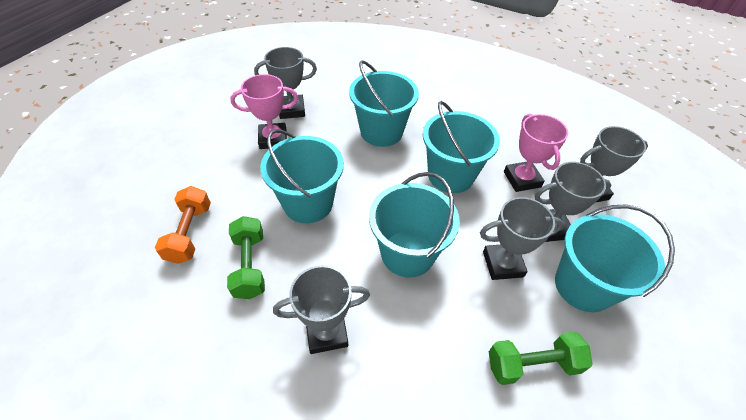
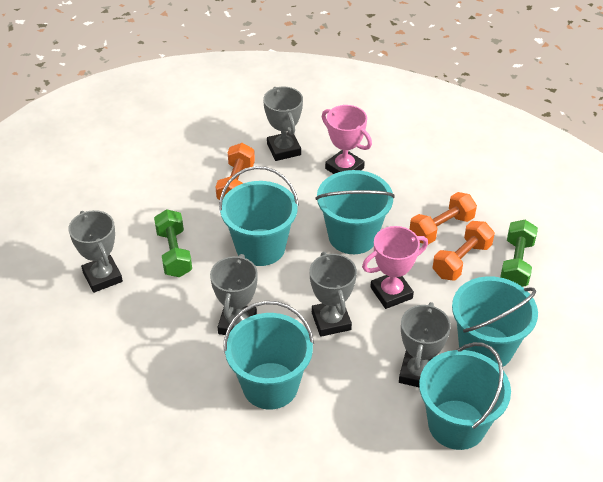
orange dumbbell: 1 -> 3

